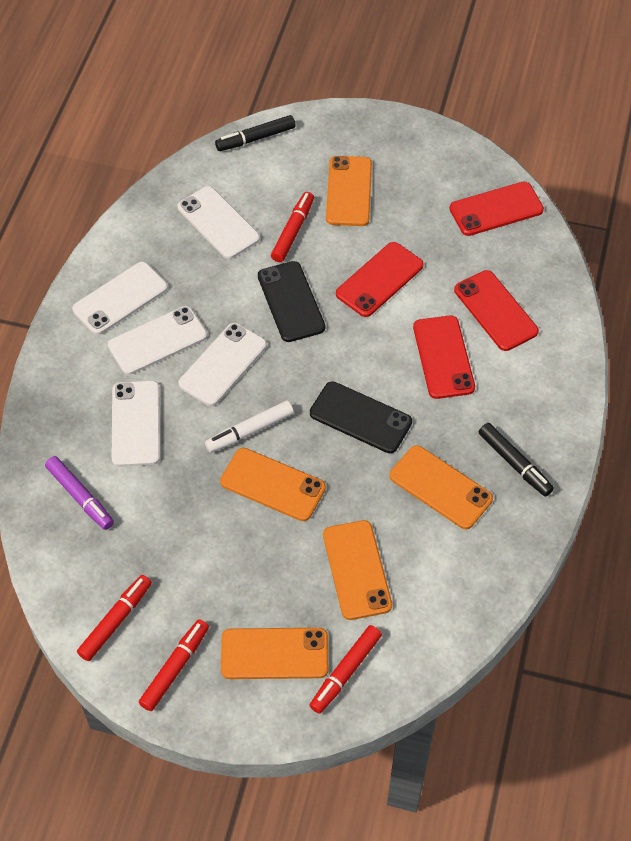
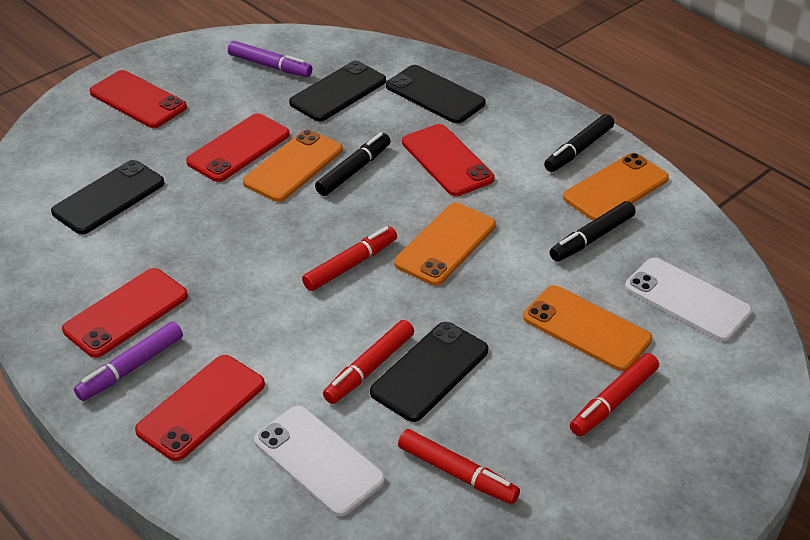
black marker: 2 -> 3
black phone: 2 -> 4
orange phone: 5 -> 4
purple marker: 1 -> 2
red phone: 4 -> 5
white marker: 1 -> 0
white phone: 5 -> 2

